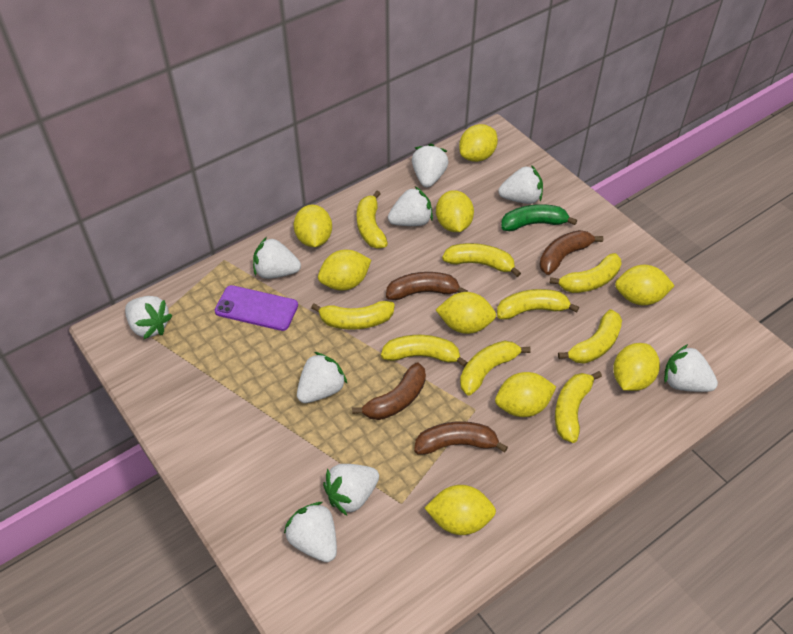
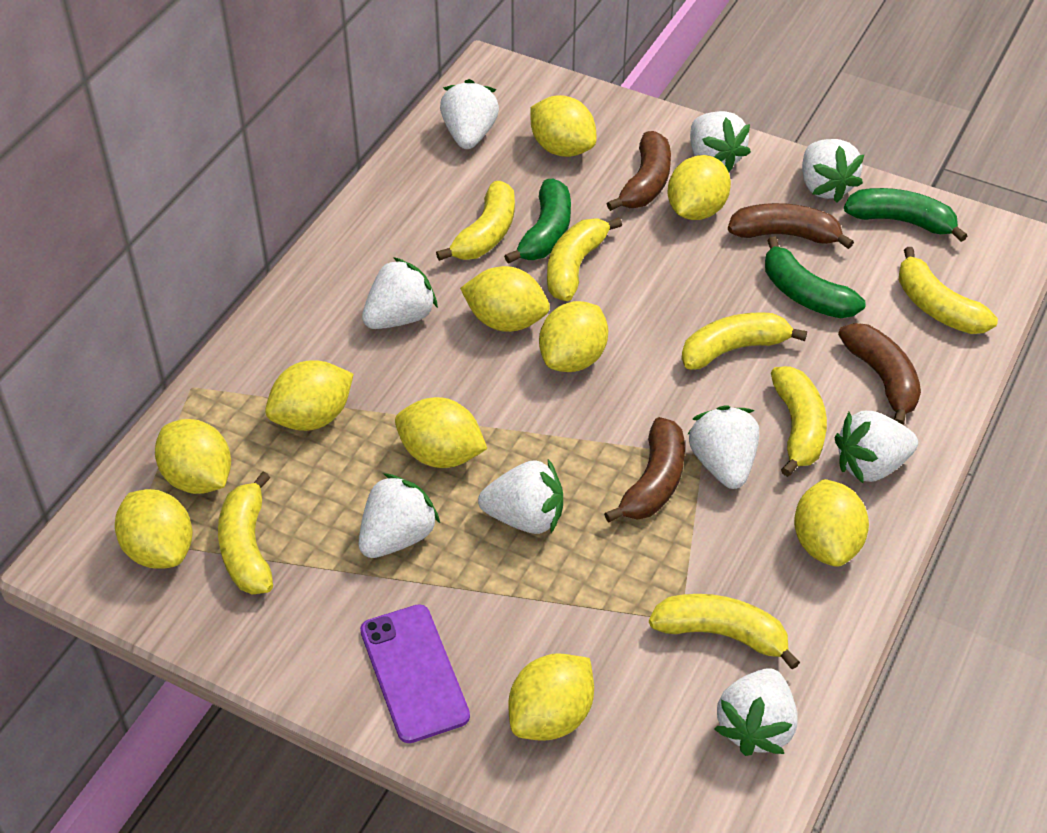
green banana: 1 -> 3
yellow banana: 9 -> 7
yellow lemon: 9 -> 10

